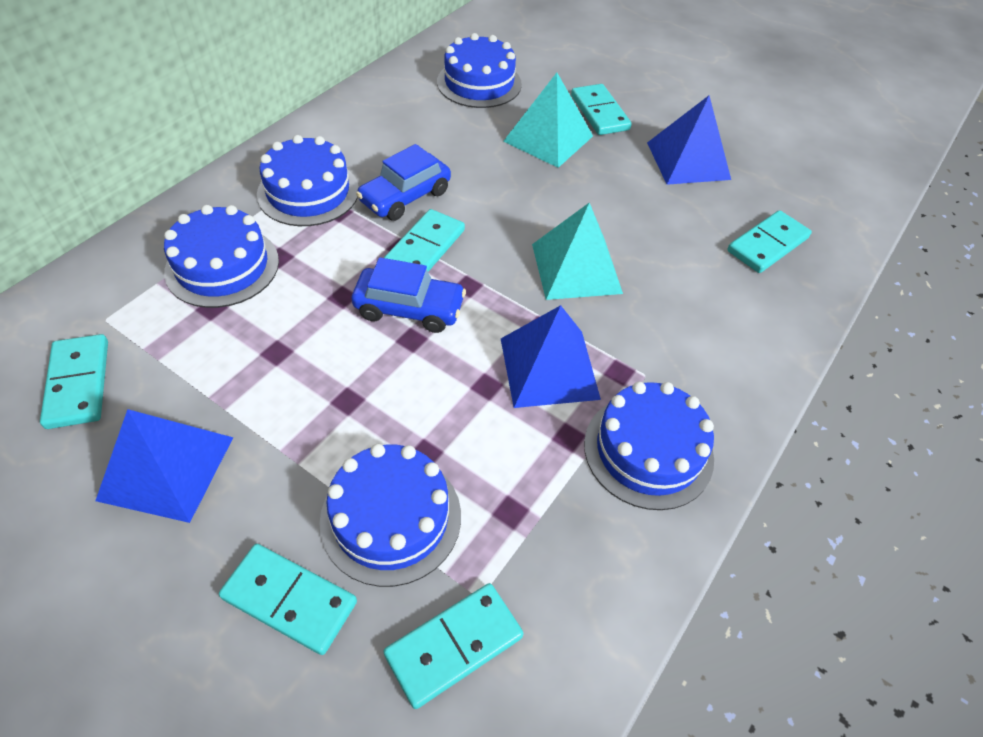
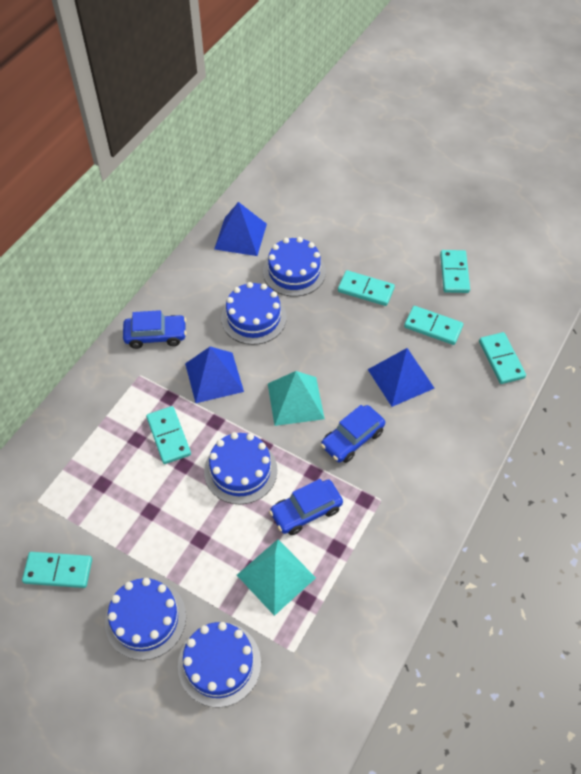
blue car: 2 -> 3

